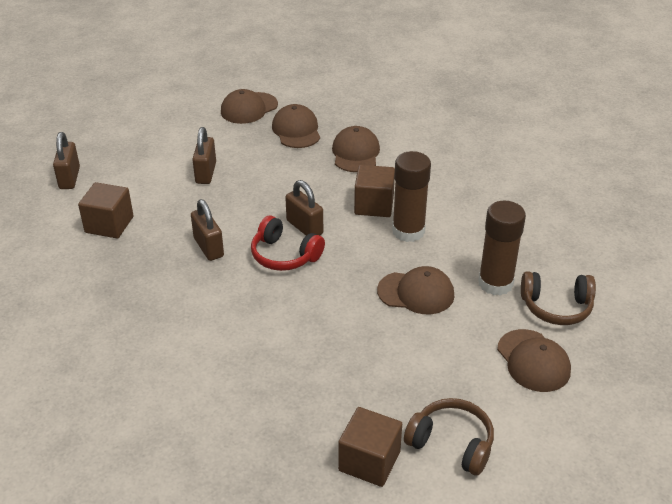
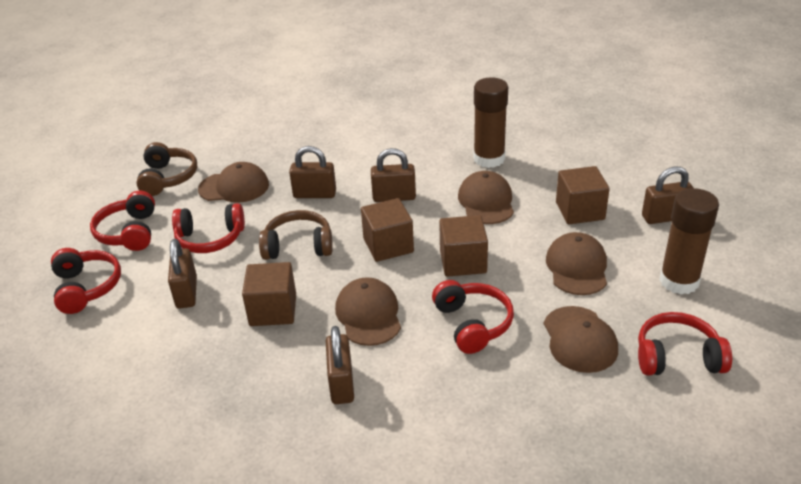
brown cube: 3 -> 4
brown padlock: 4 -> 5
red headphones: 1 -> 5

